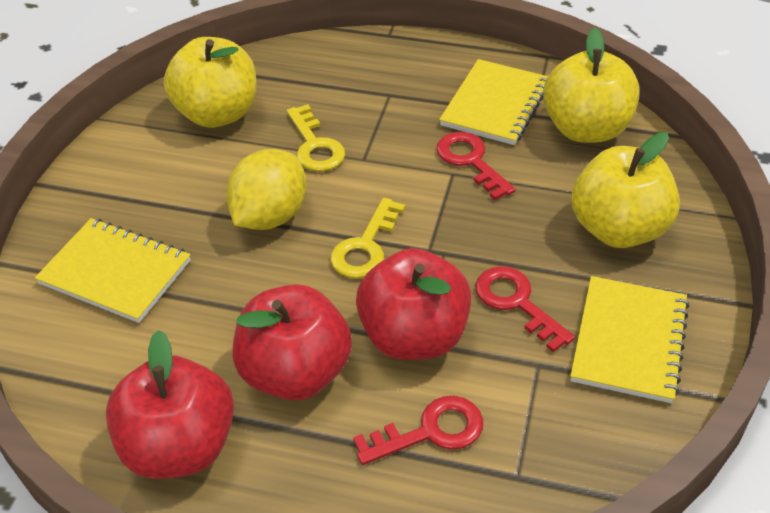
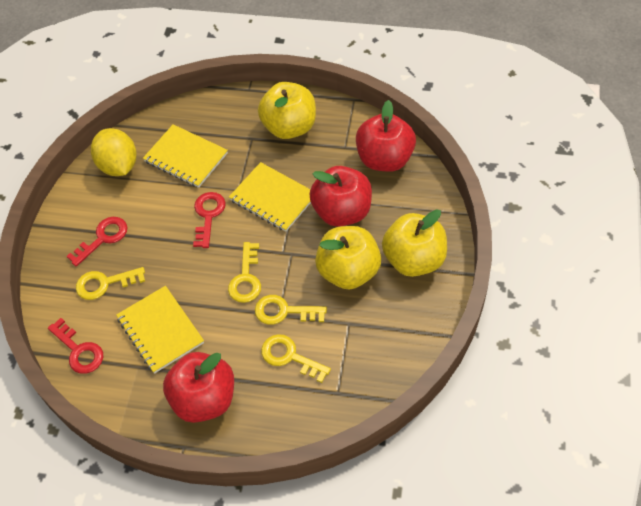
yellow key: 2 -> 4

